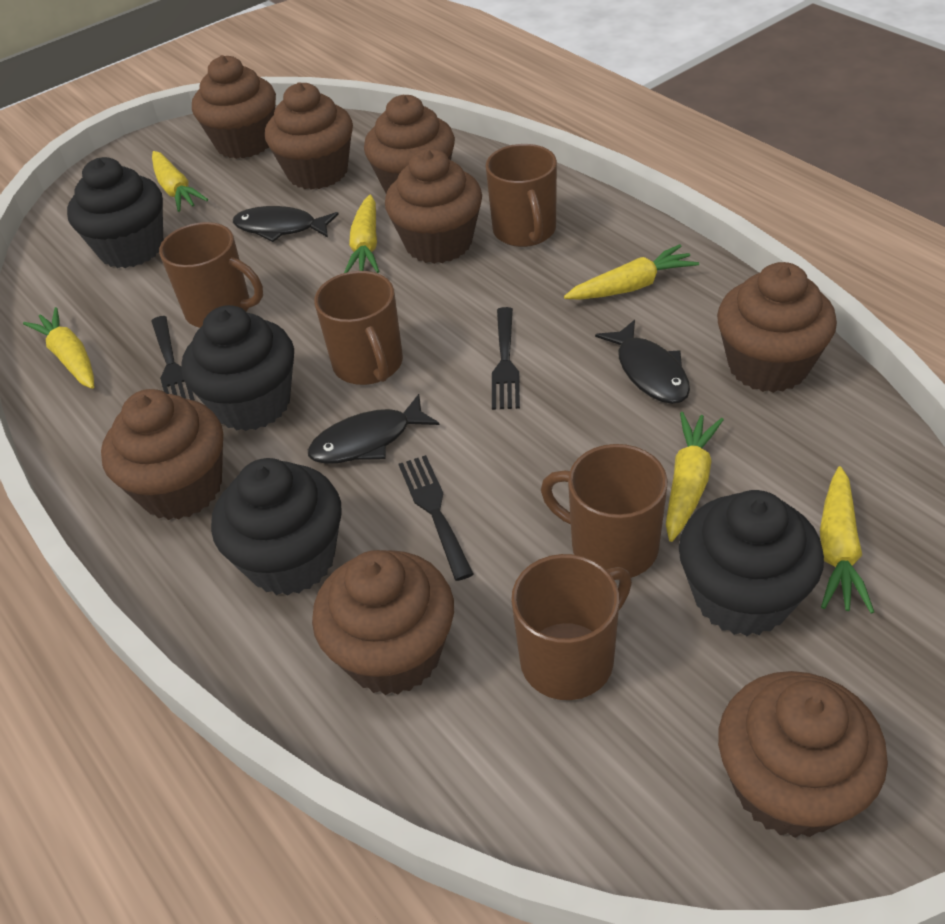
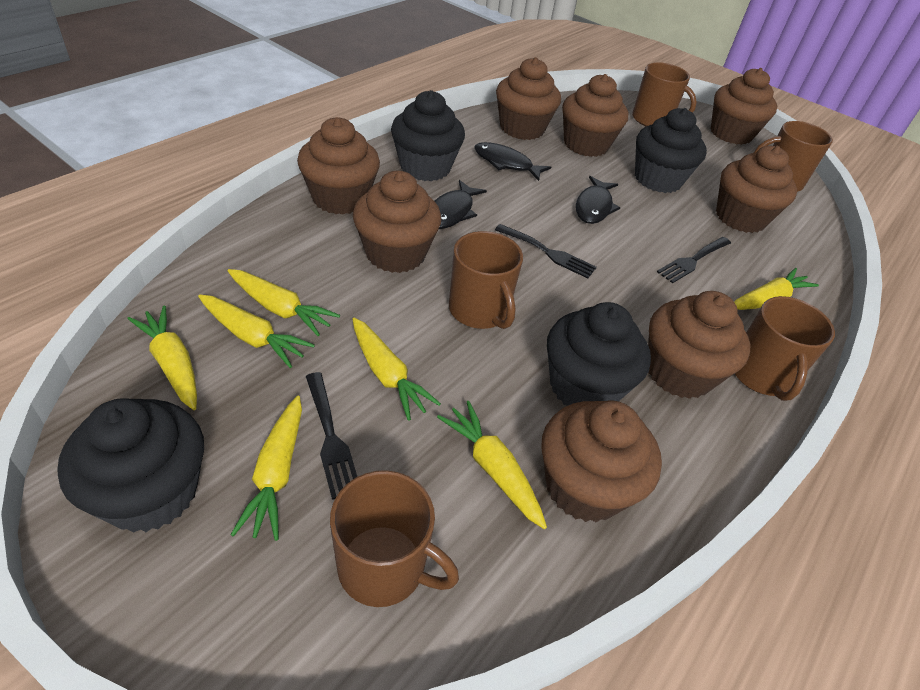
yellow carrot: 6 -> 7

